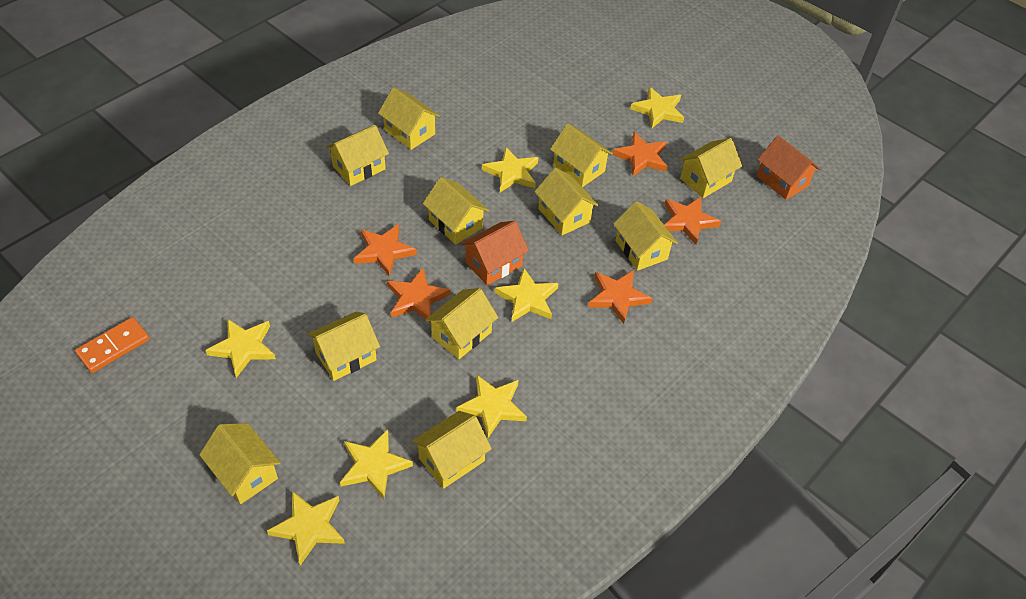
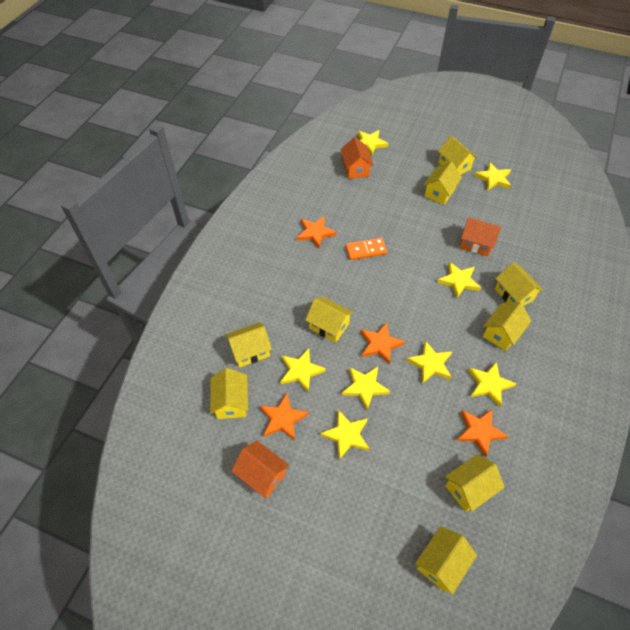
orange house: 2 -> 3
orange star: 5 -> 4
yellow house: 11 -> 9
yellow star: 7 -> 8

